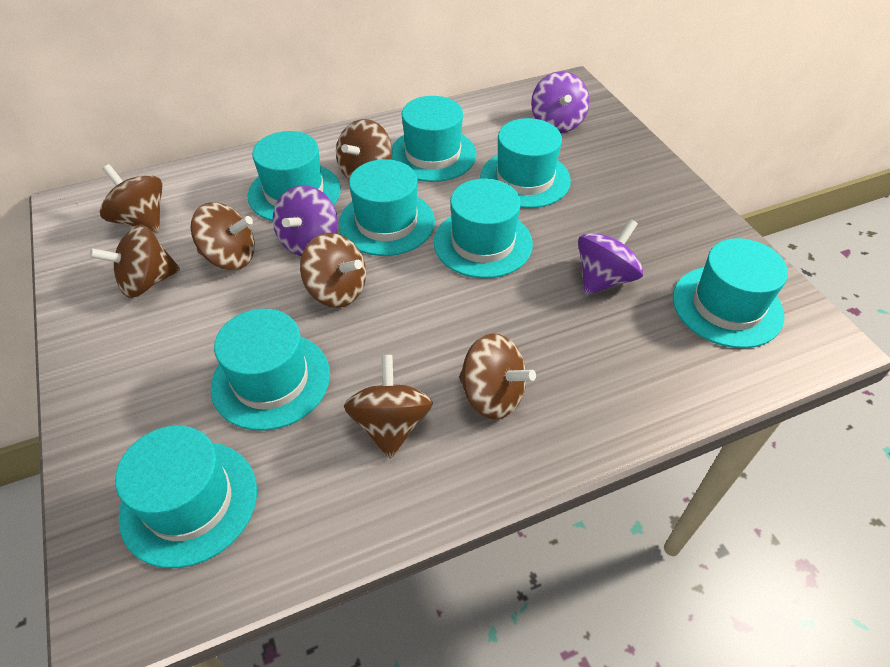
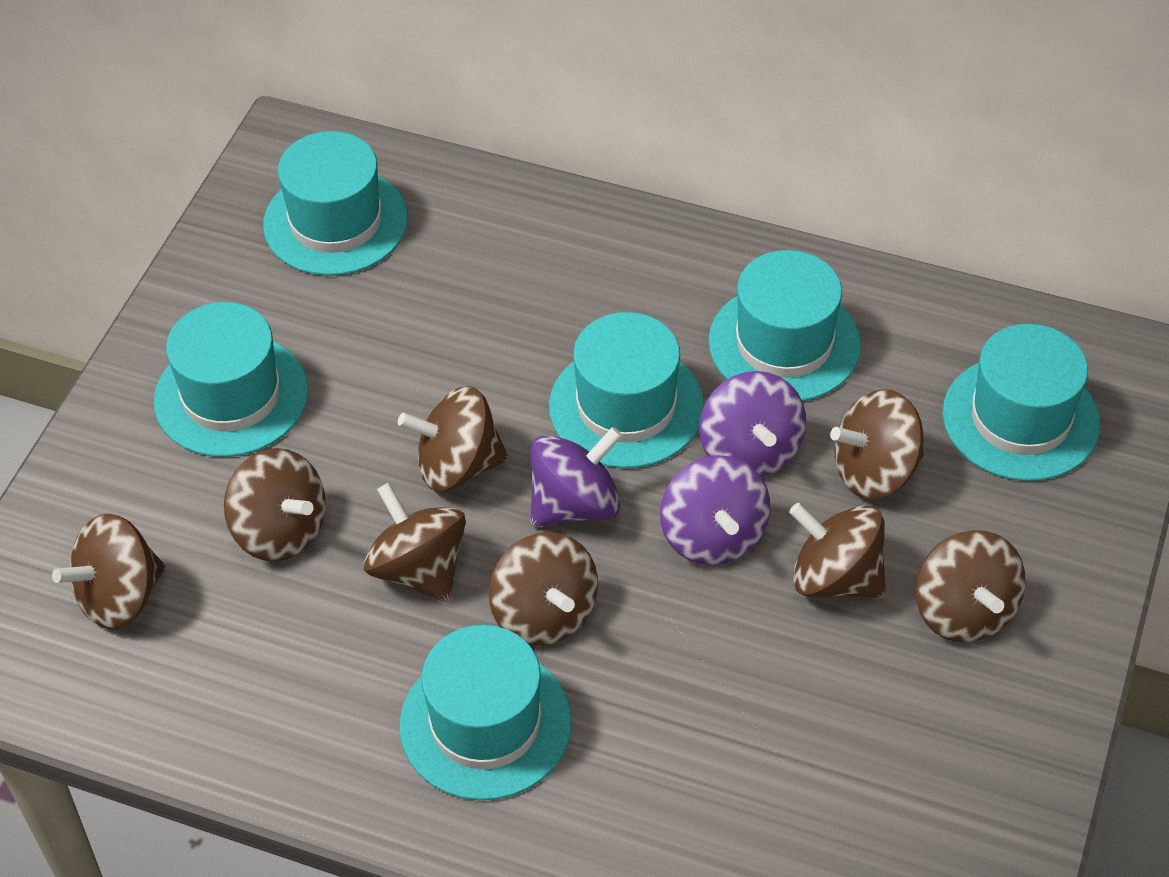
brown spinning top: 7 -> 8
turquoise hat: 8 -> 6

